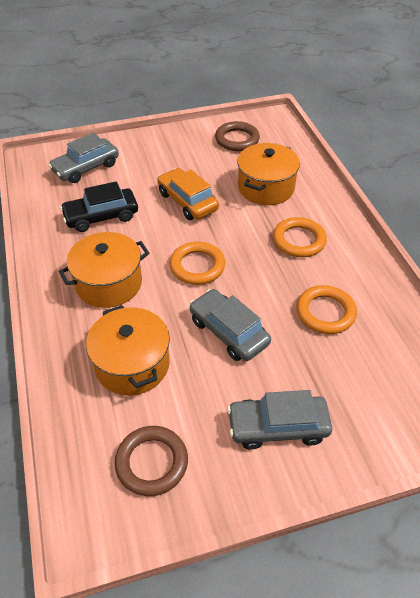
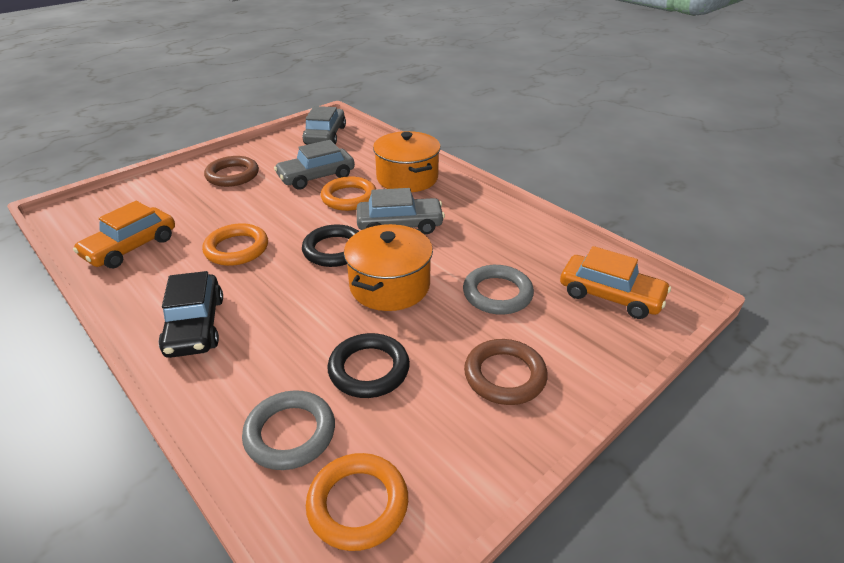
black ring: 0 -> 2
grey ring: 0 -> 2
orange car: 1 -> 2
orange pot: 3 -> 2

